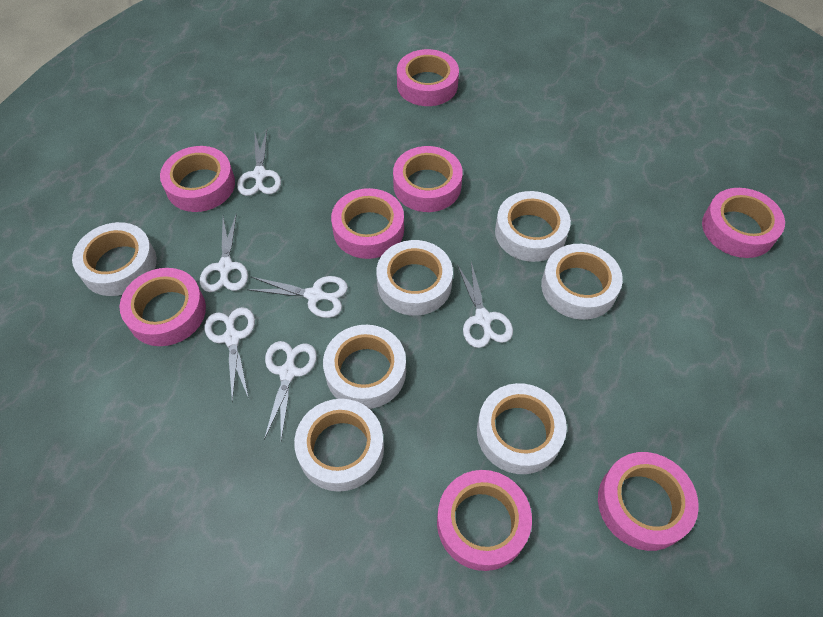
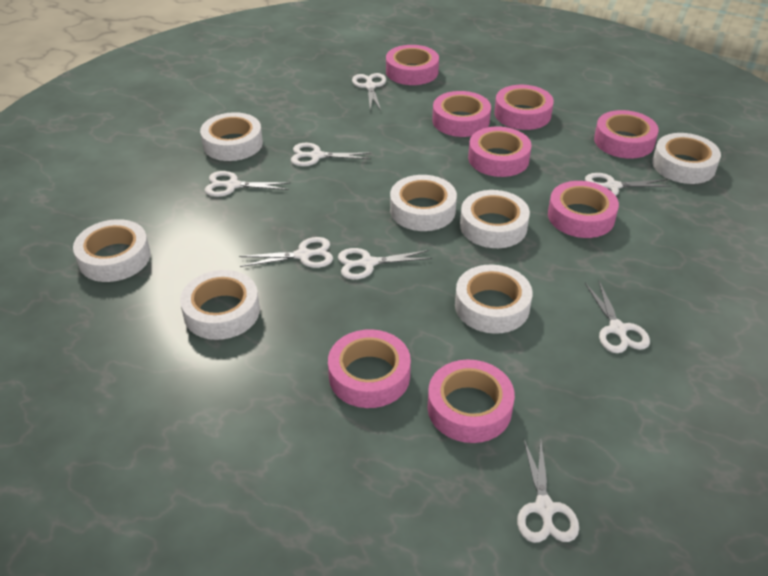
white scissors: 6 -> 8

